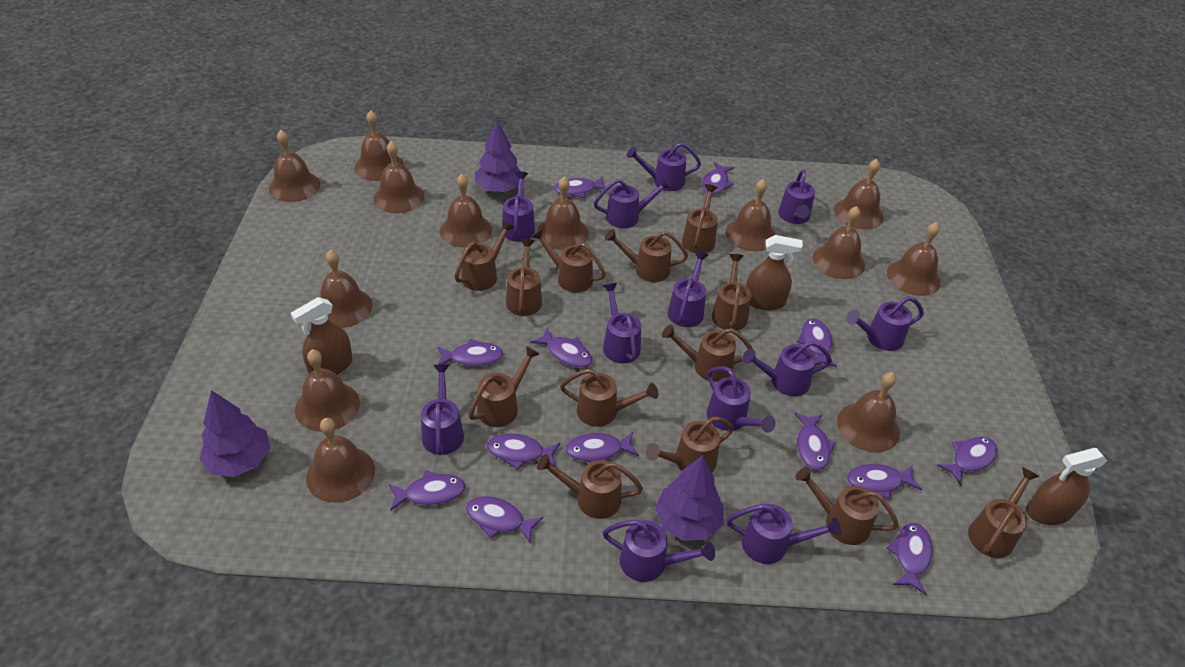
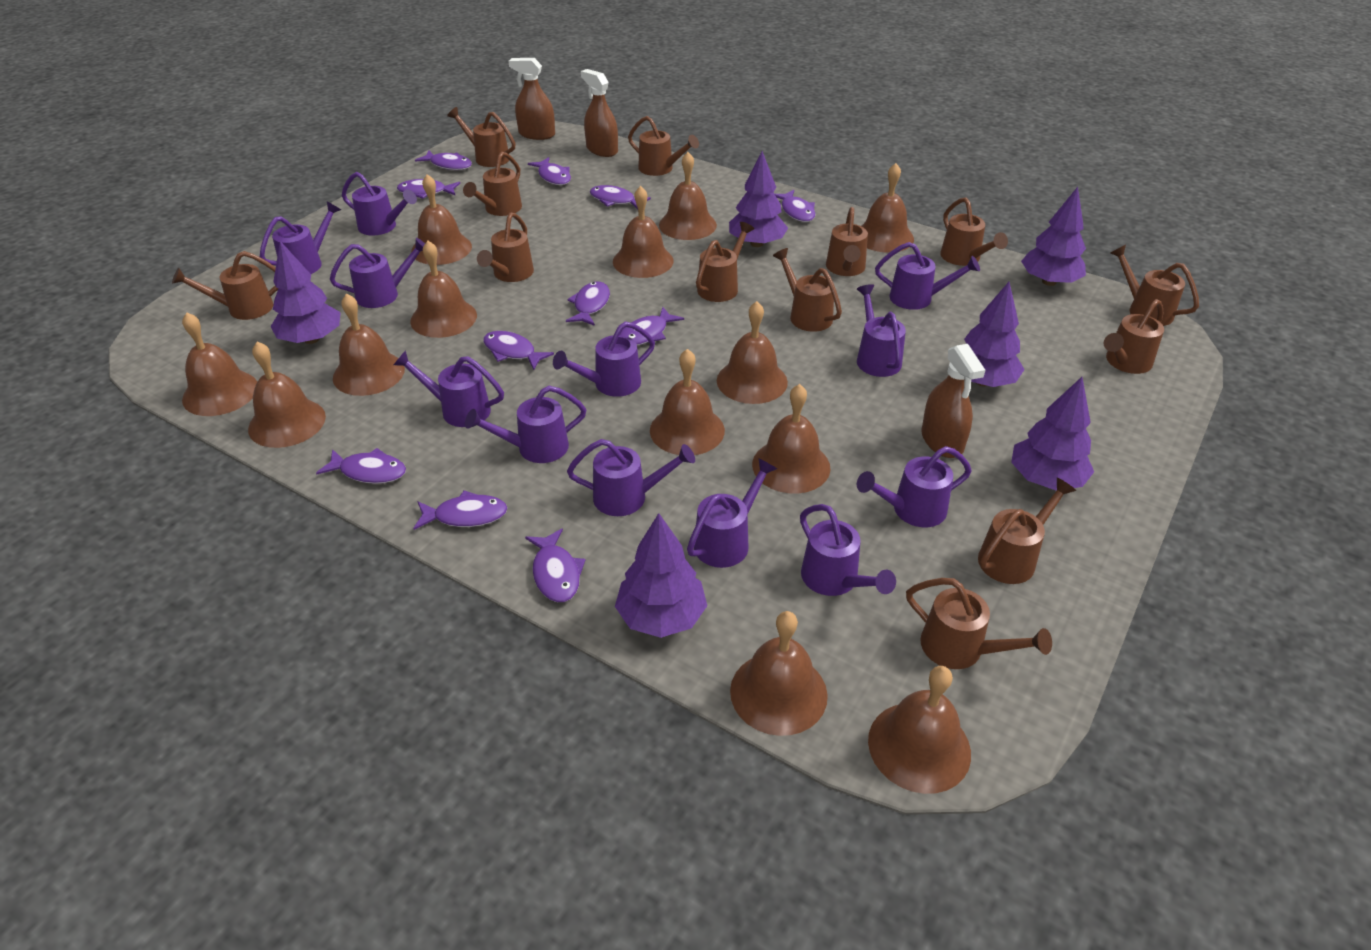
purple fish: 13 -> 11
purple tree: 3 -> 6

